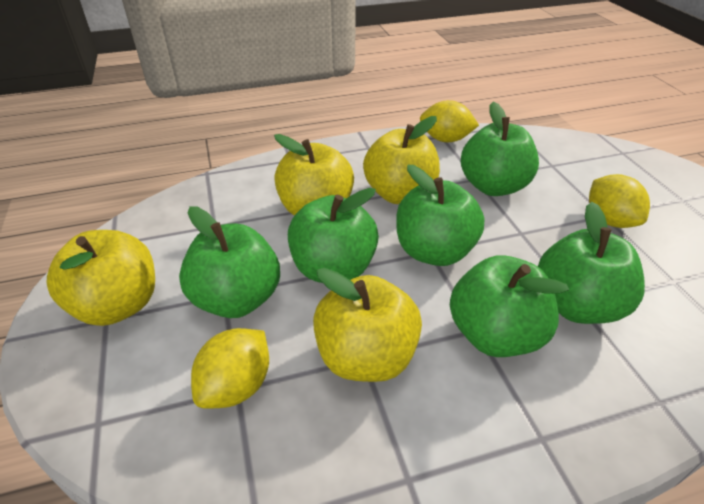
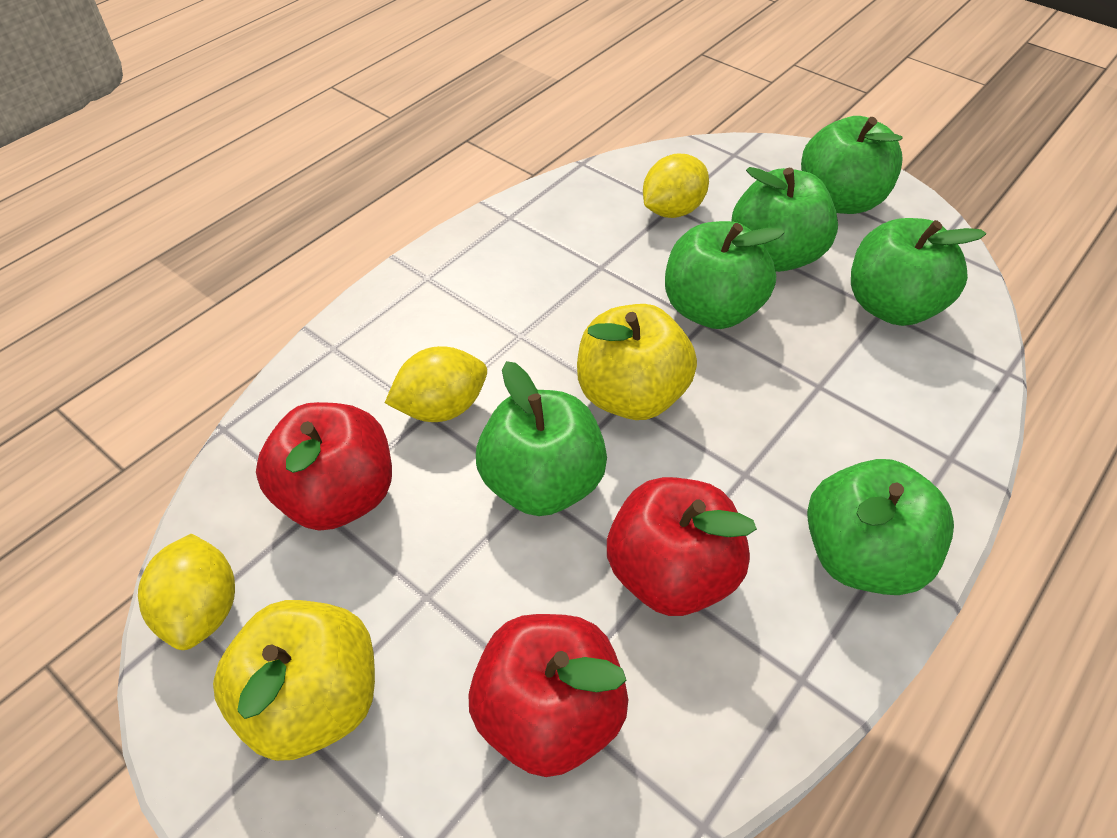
red apple: 0 -> 3
yellow apple: 4 -> 2

